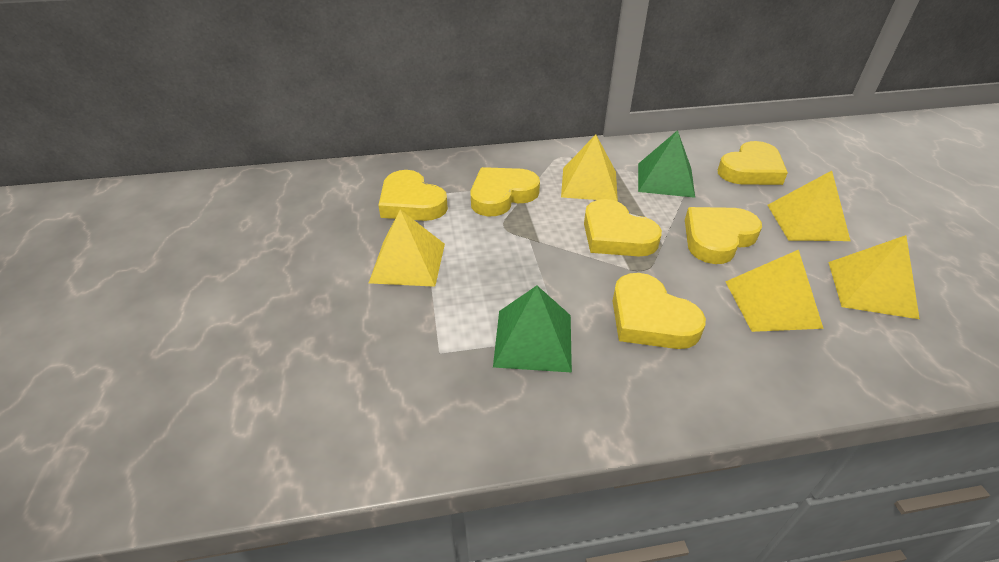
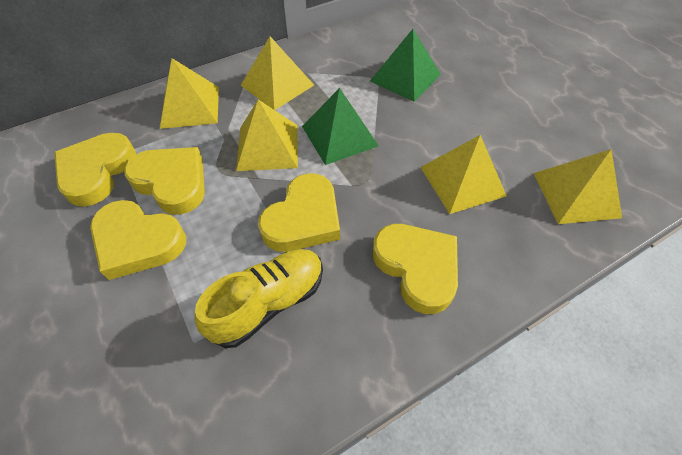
yellow heart: 6 -> 5
yellow shoe: 0 -> 1

